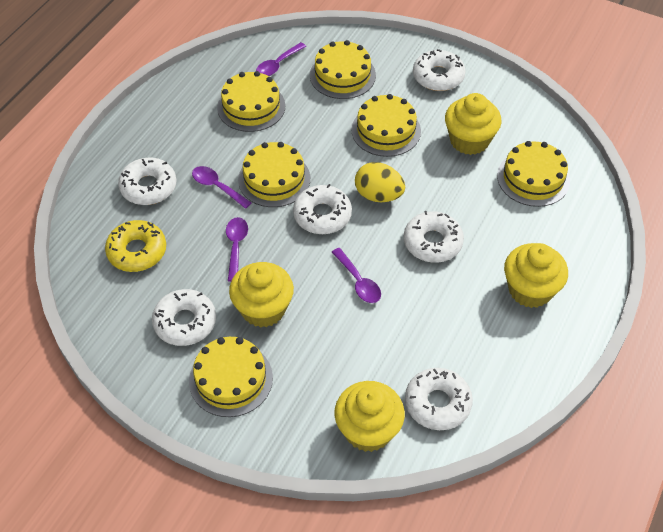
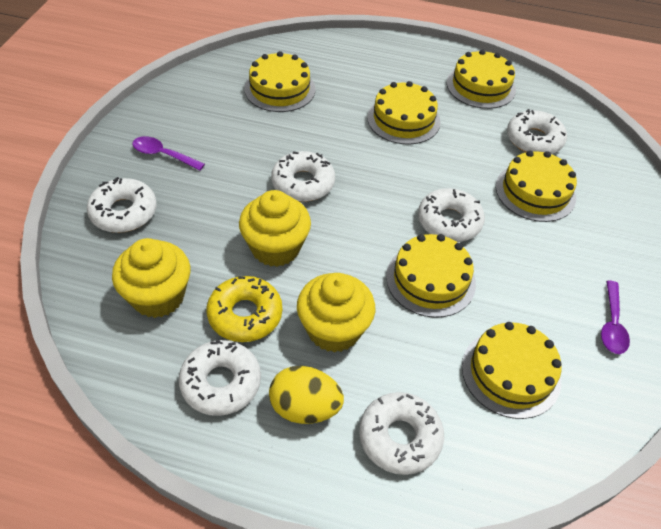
purple spoon: 4 -> 2
yellow cupcake: 4 -> 3

